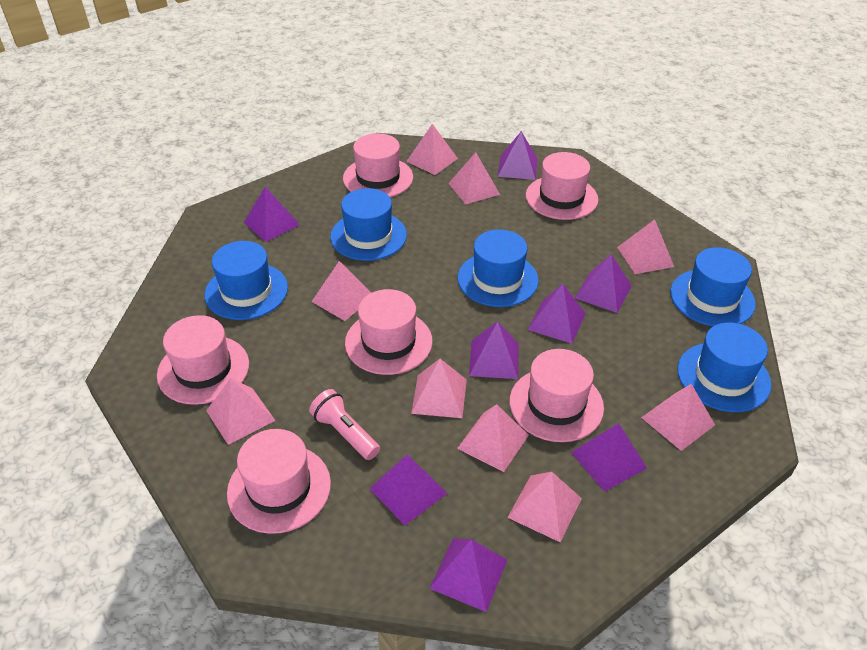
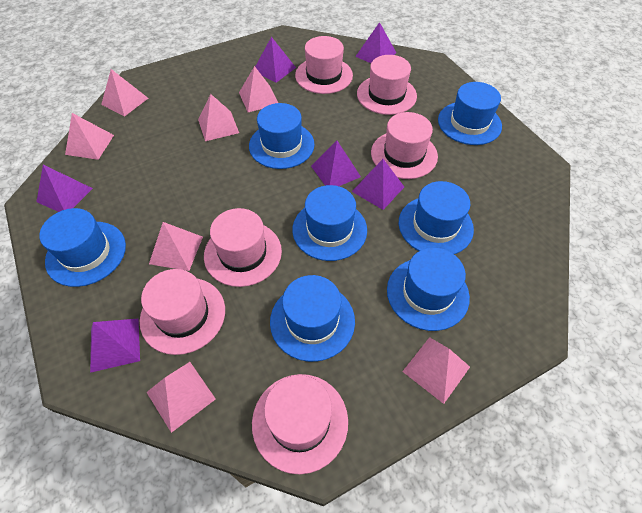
blue hat: 5 -> 7
pink flashlight: 1 -> 0
pink pyramid: 9 -> 7
purple pyramid: 8 -> 6

